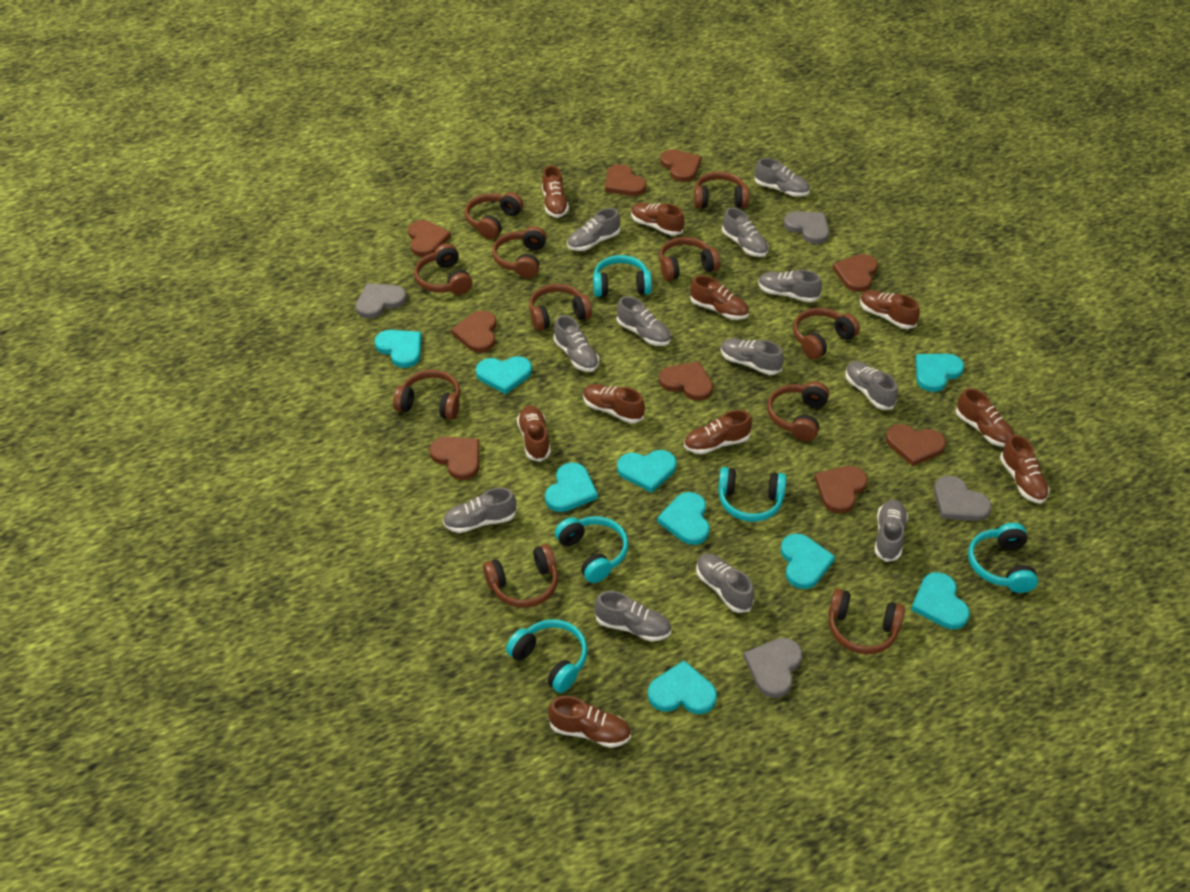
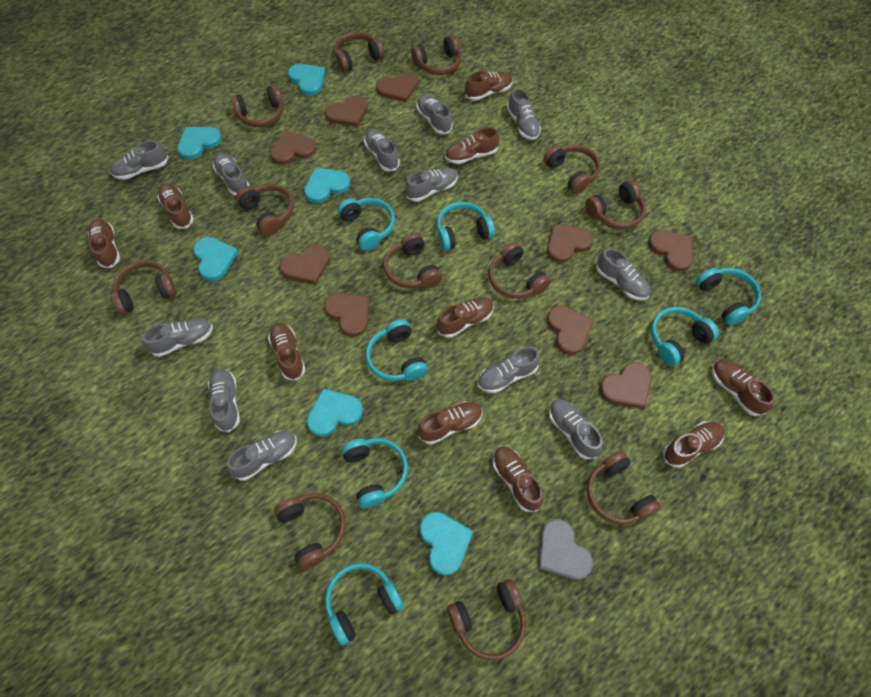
brown headphones: 11 -> 12
grey heart: 4 -> 1
turquoise headphones: 5 -> 7
turquoise heart: 9 -> 6

